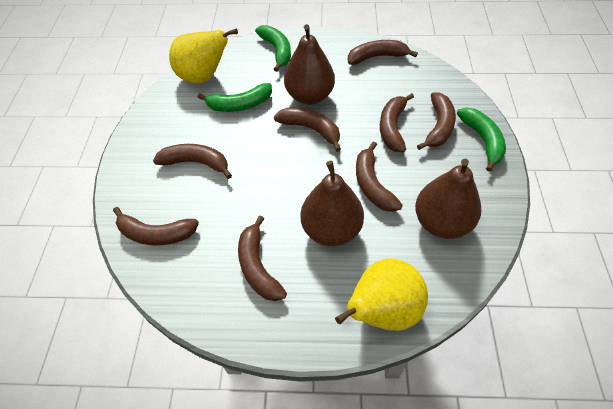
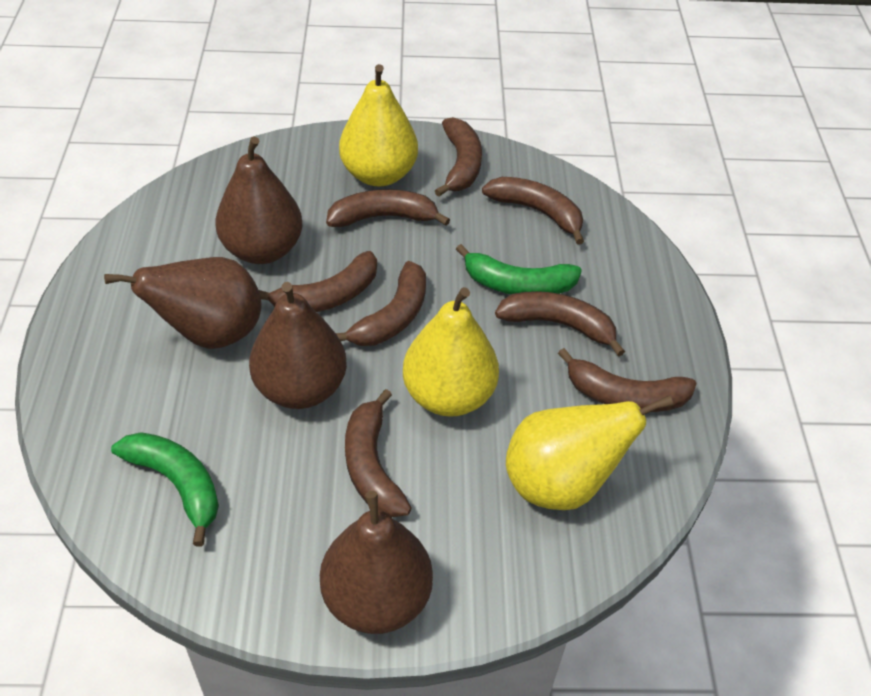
brown pear: 3 -> 4
green banana: 3 -> 2
yellow pear: 2 -> 3

